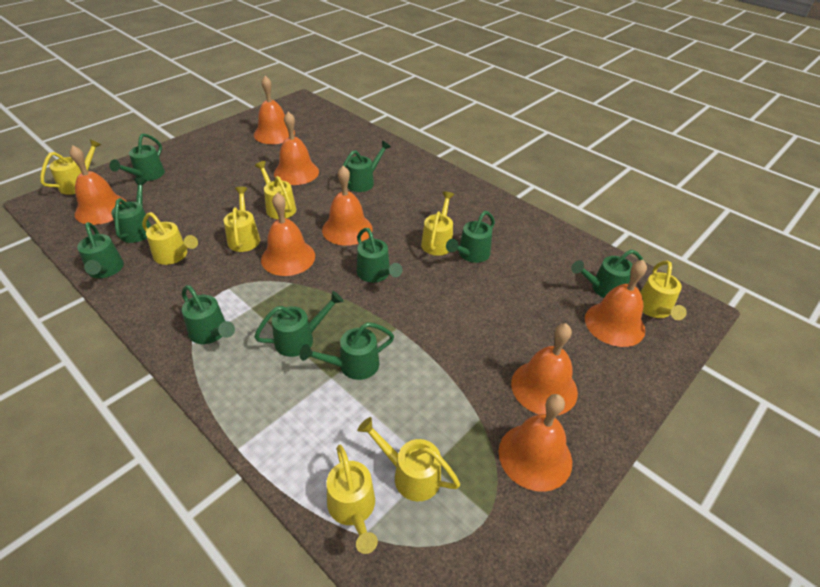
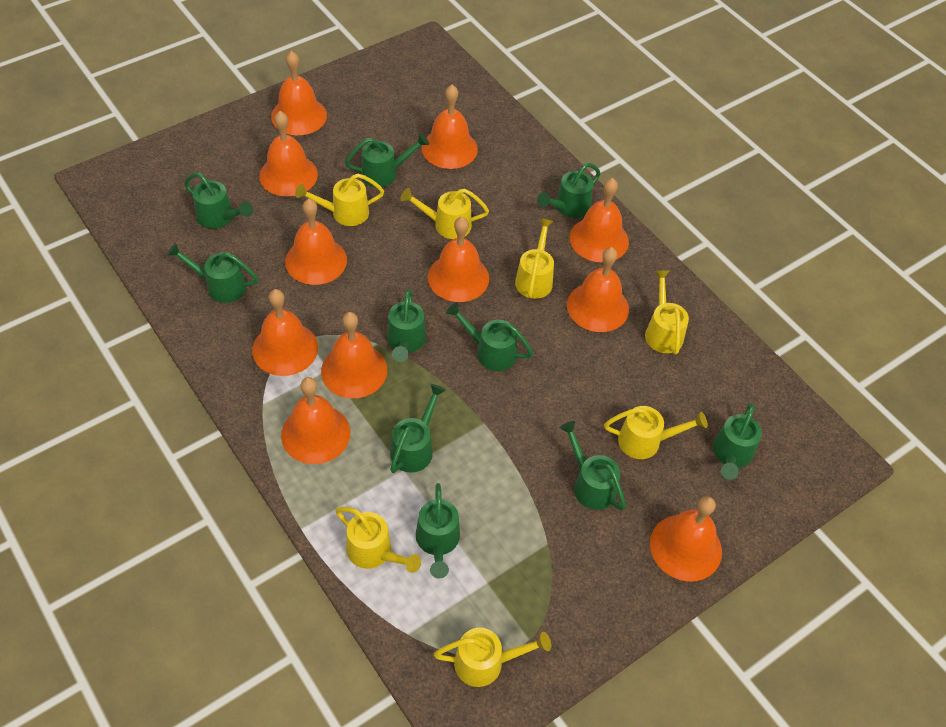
orange bell: 8 -> 11
yellow watering can: 8 -> 7

